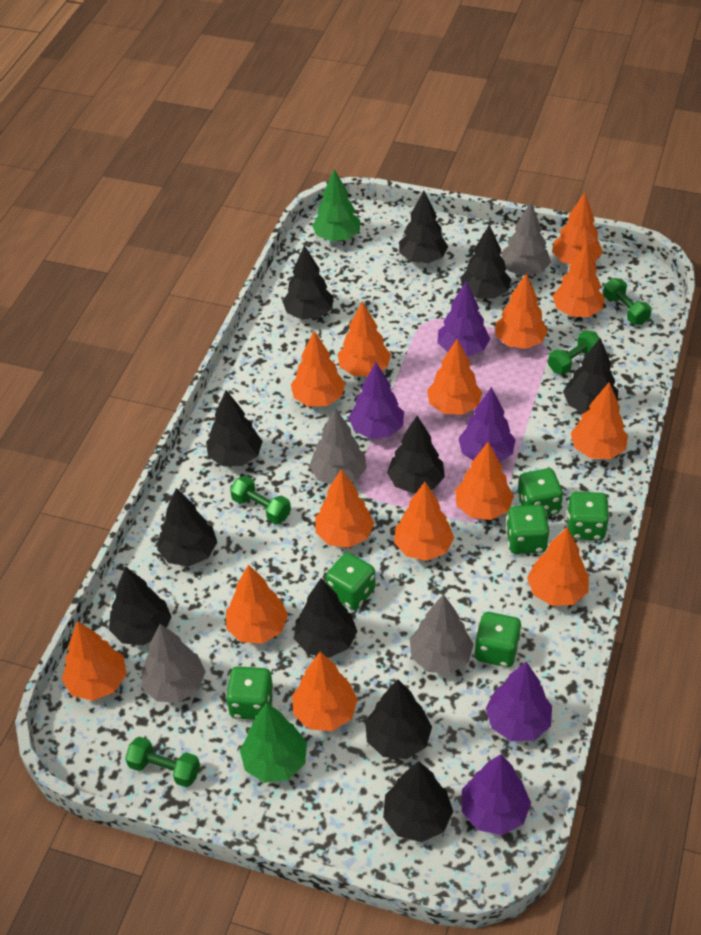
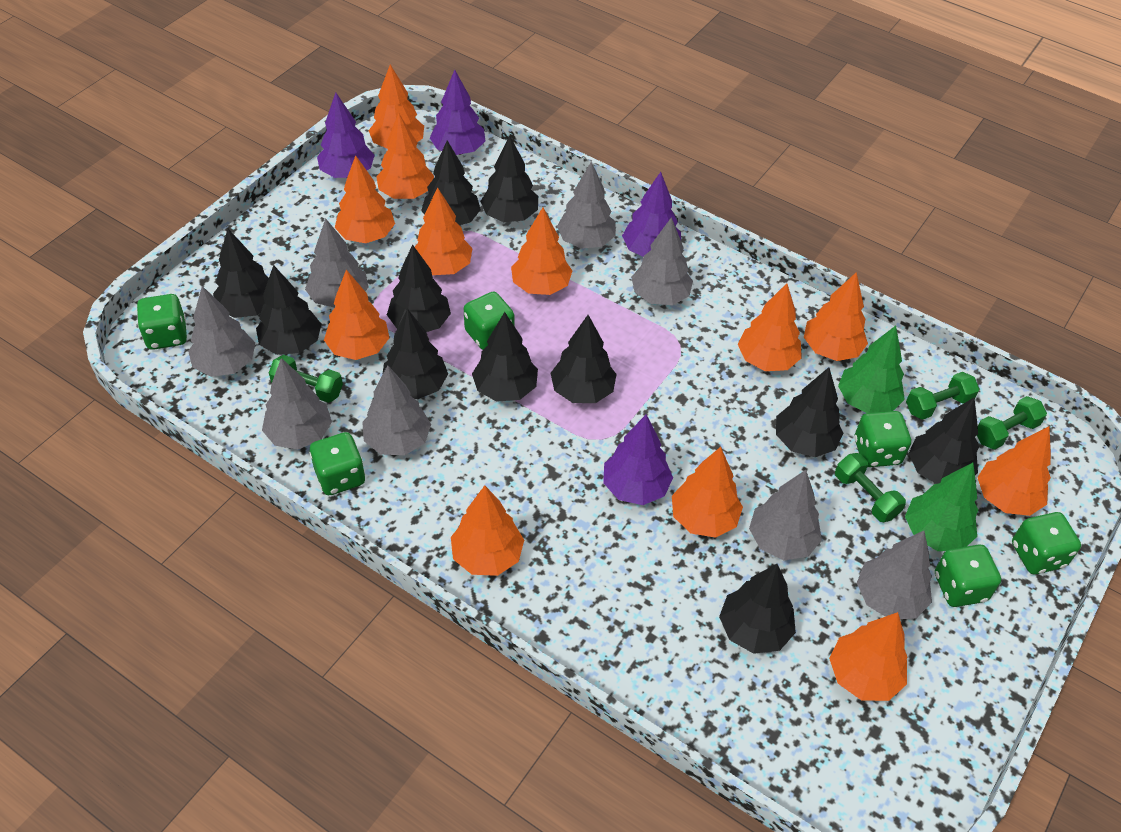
grey tree: 4 -> 8
orange tree: 14 -> 12
purple tree: 5 -> 4

